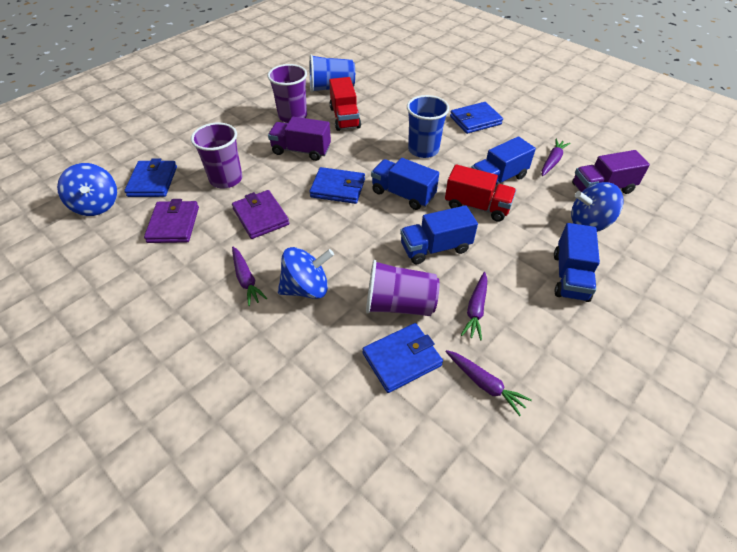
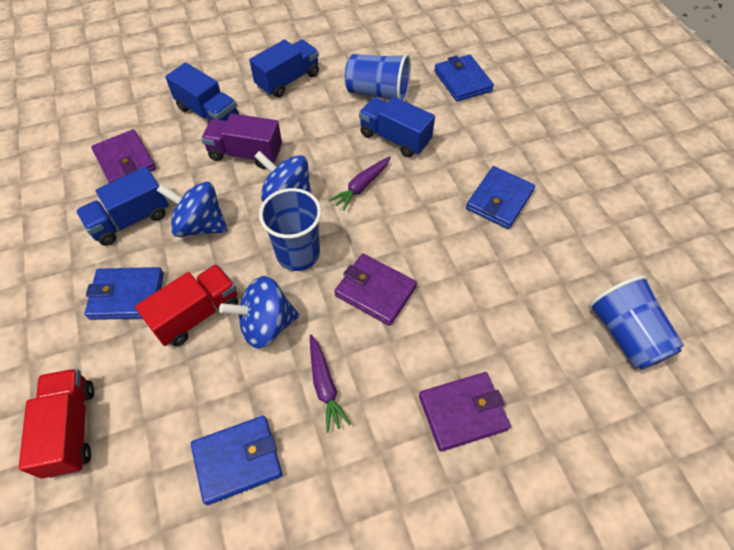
blue cup: 2 -> 3
purple carrot: 4 -> 2
purple cup: 3 -> 0
purple truck: 2 -> 1
purple wallet: 2 -> 3

